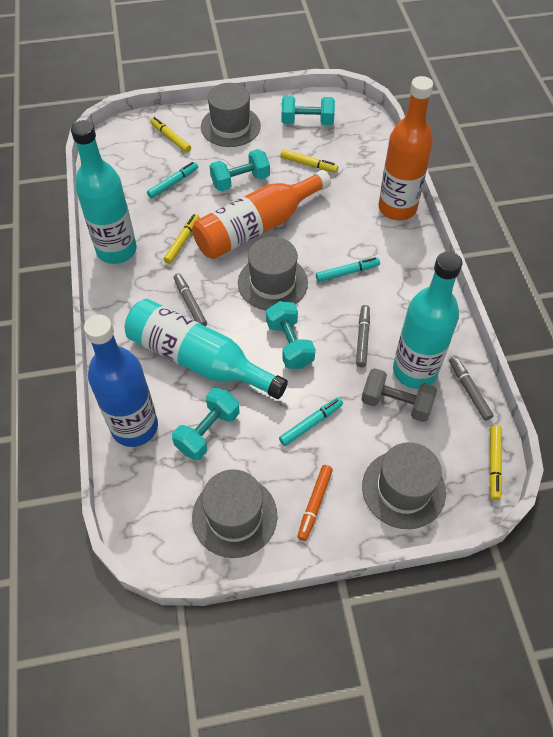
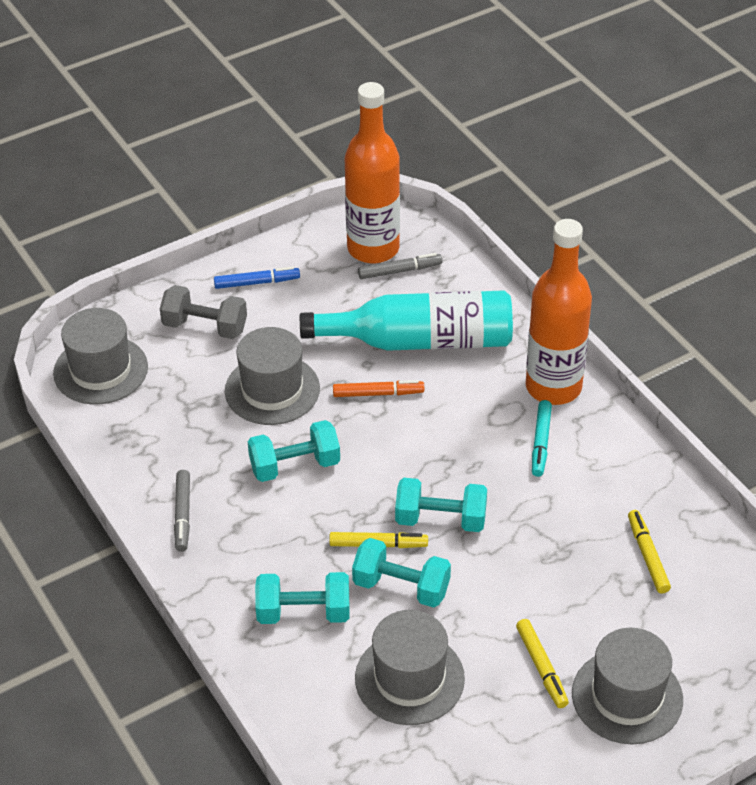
blue bottle: 1 -> 0
blue marker: 0 -> 1
grey marker: 3 -> 2
turquoise bottle: 3 -> 1
turquoise marker: 3 -> 1
yellow marker: 4 -> 3

